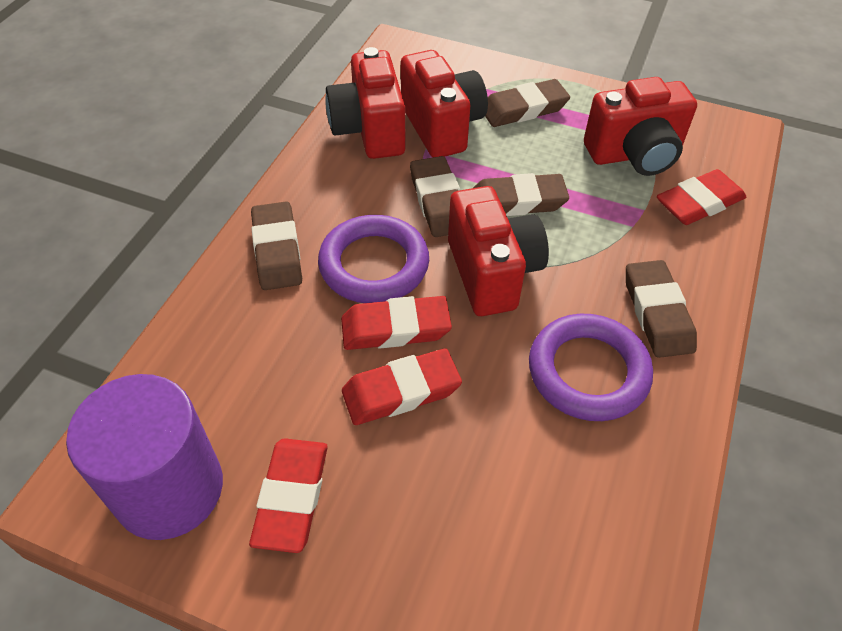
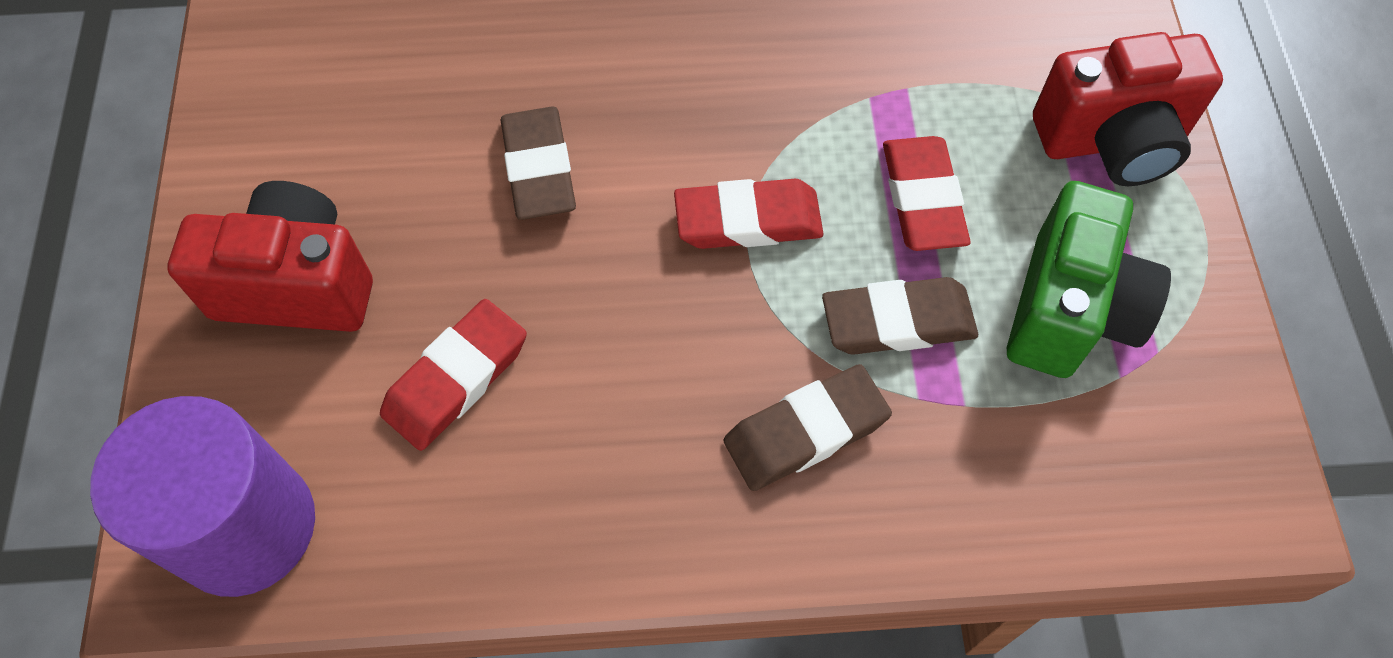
brown eraser: 5 -> 3
green camera: 0 -> 1
purple ring: 2 -> 0
red camera: 4 -> 2
red eraser: 4 -> 3

